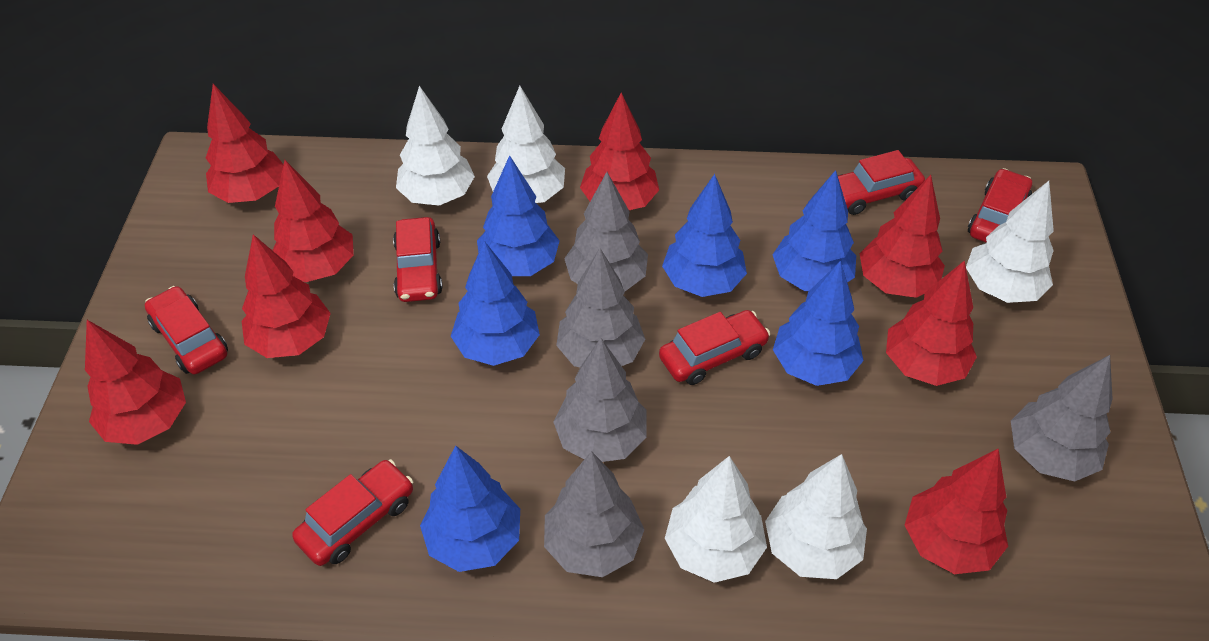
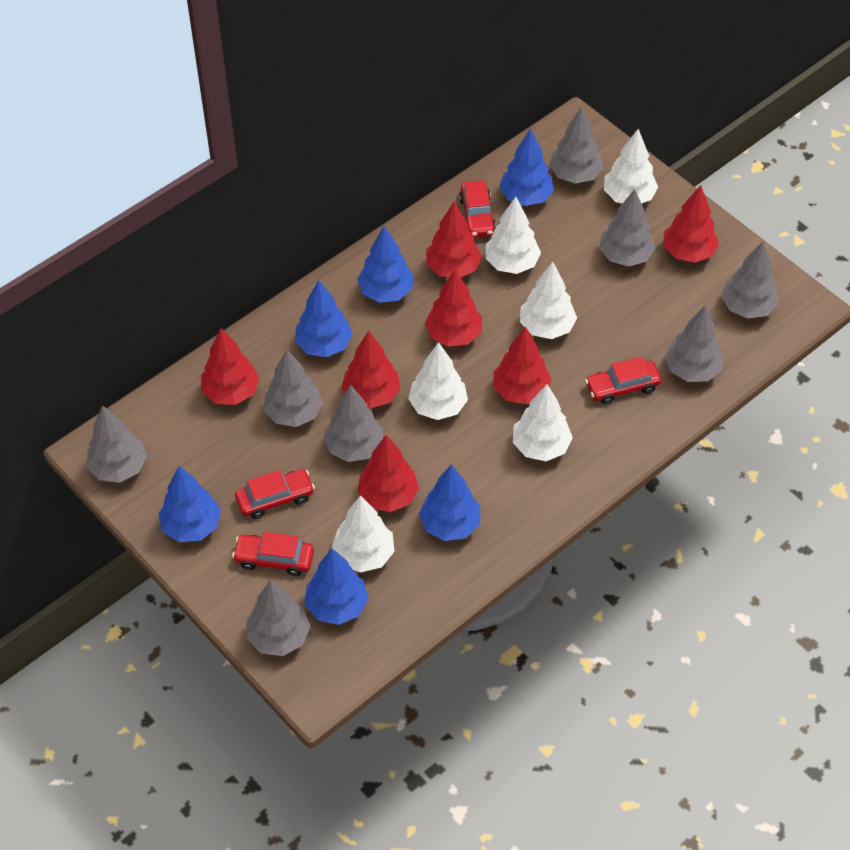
grey tree: 5 -> 8
red car: 6 -> 4
red tree: 8 -> 7
white tree: 5 -> 6

